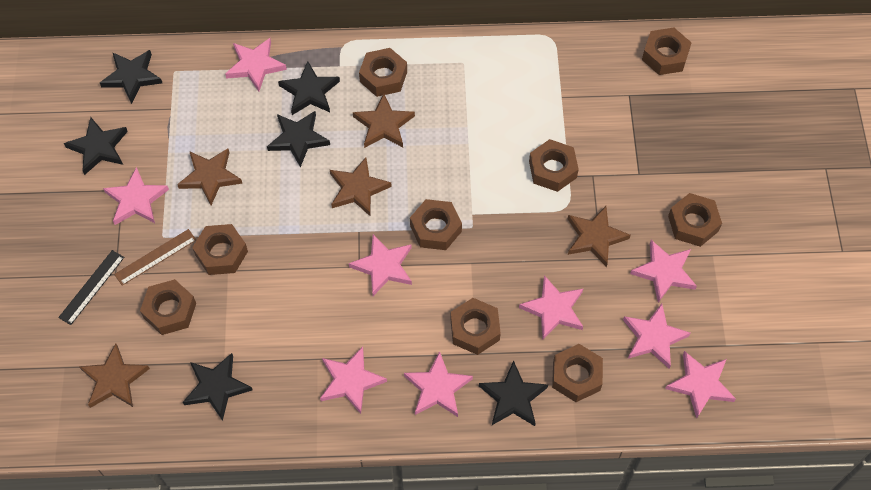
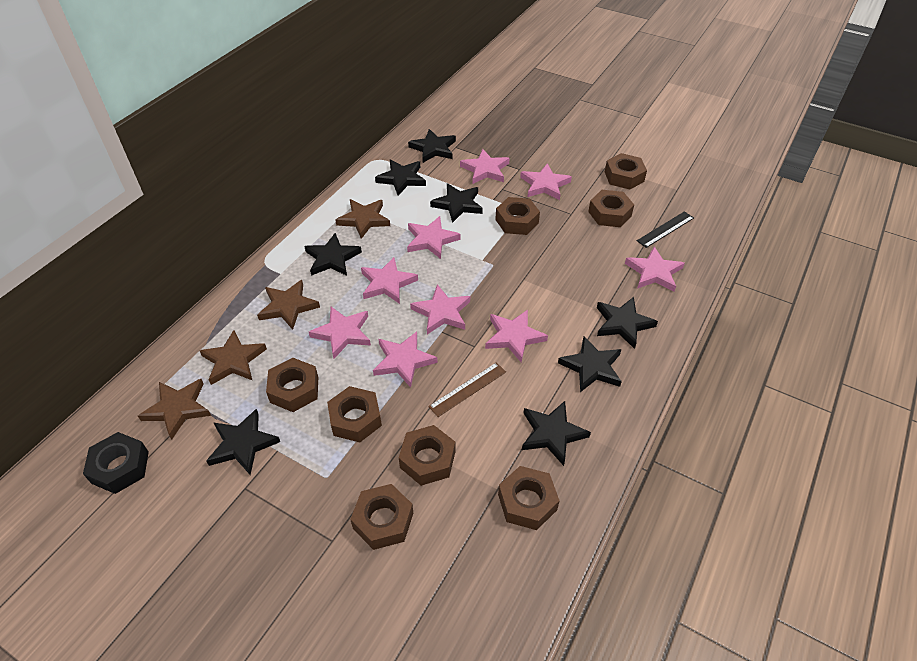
black nut: 0 -> 1
black star: 6 -> 8
brown nut: 9 -> 8
brown star: 5 -> 4

